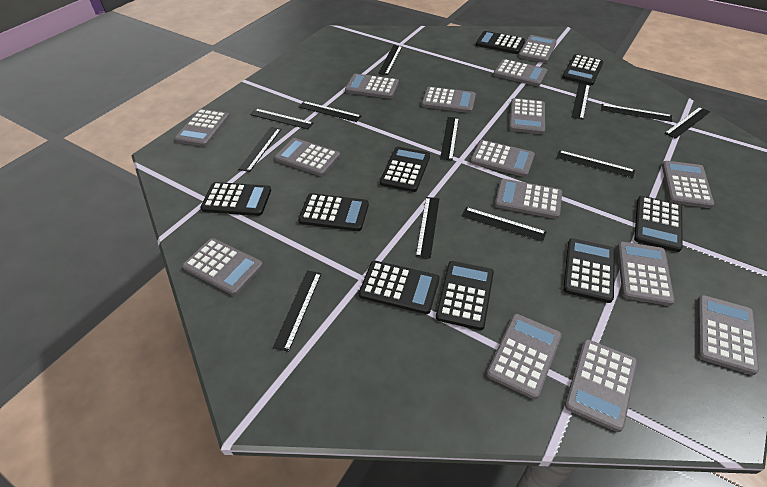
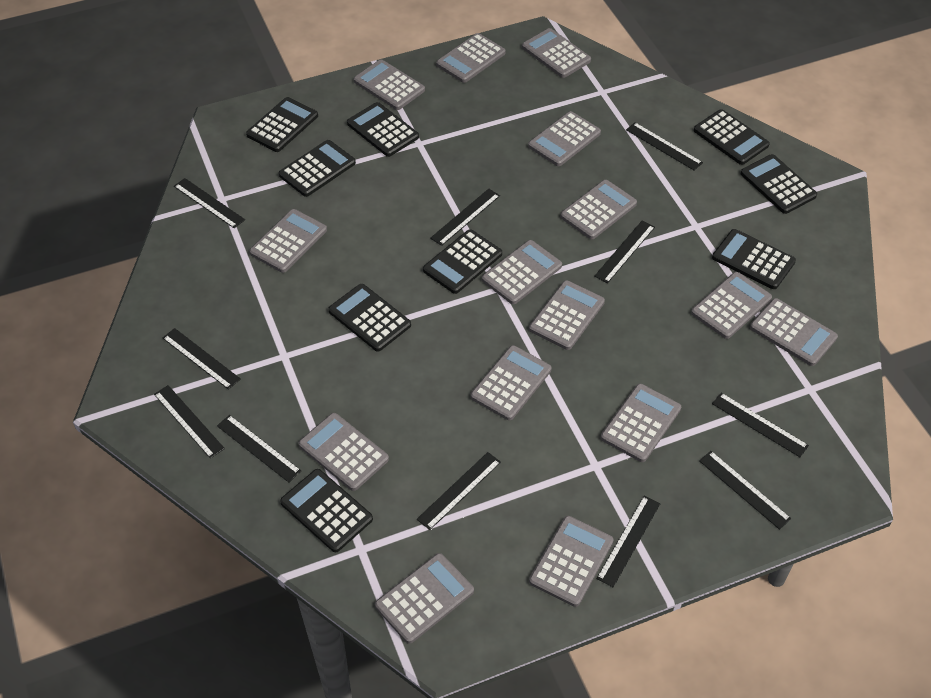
black ruler: 12 -> 11

